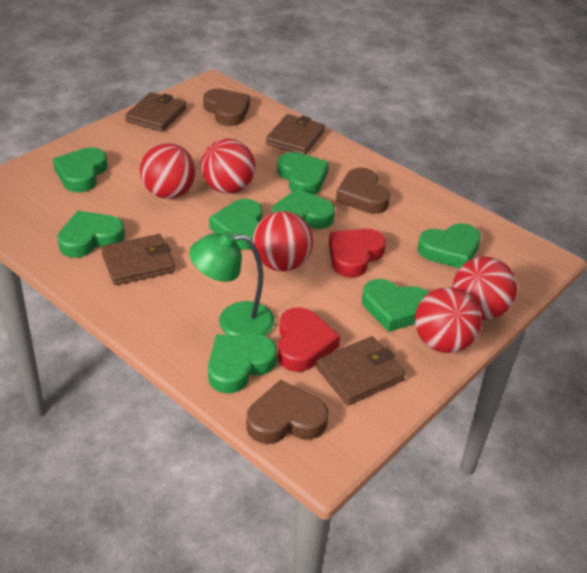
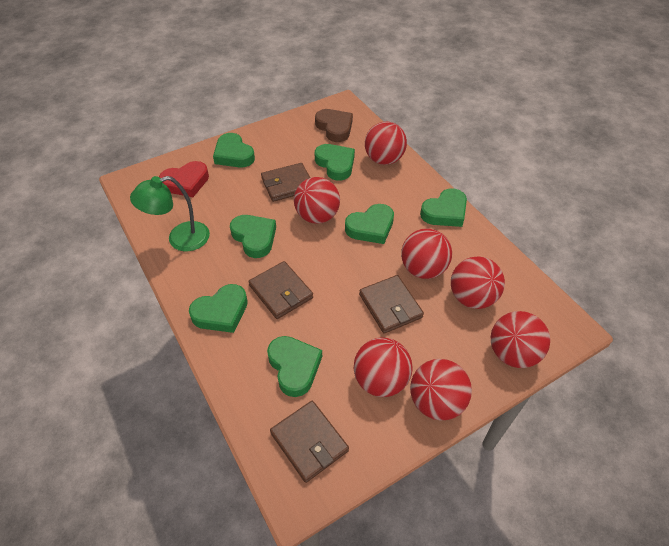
brown heart: 3 -> 1
green heart: 8 -> 7
red ball: 5 -> 7
red heart: 2 -> 1

